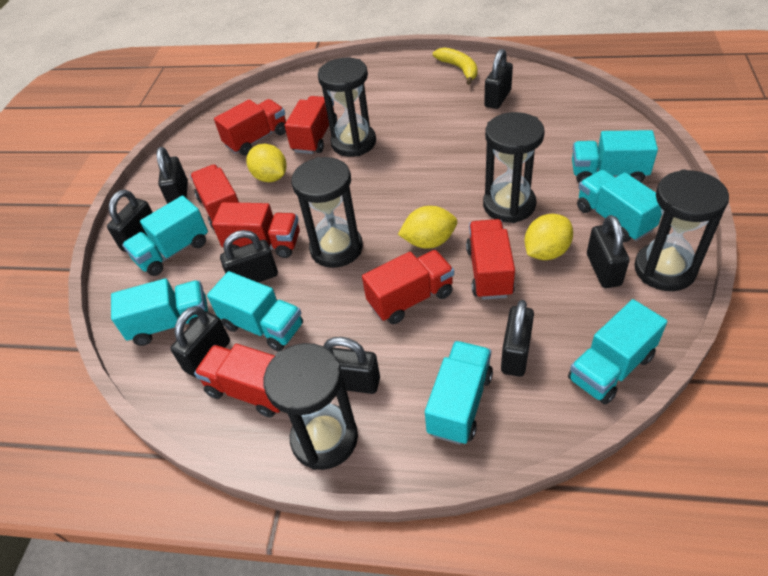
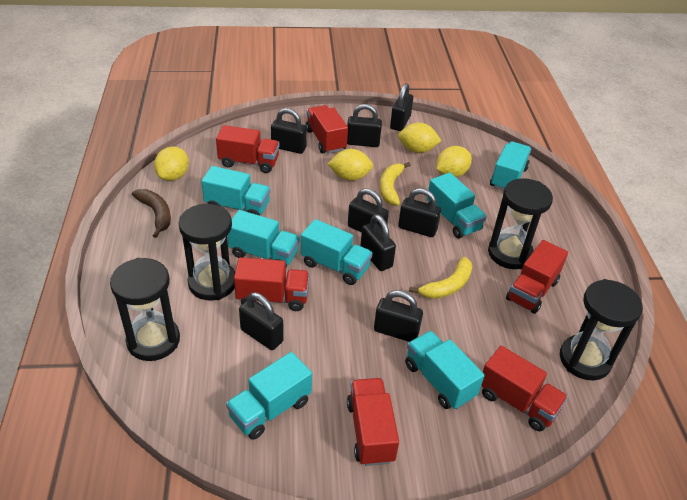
black hourglass: 5 -> 4
brown banana: 0 -> 1
red truck: 7 -> 6
yellow banana: 1 -> 2
yellow lemon: 3 -> 4

